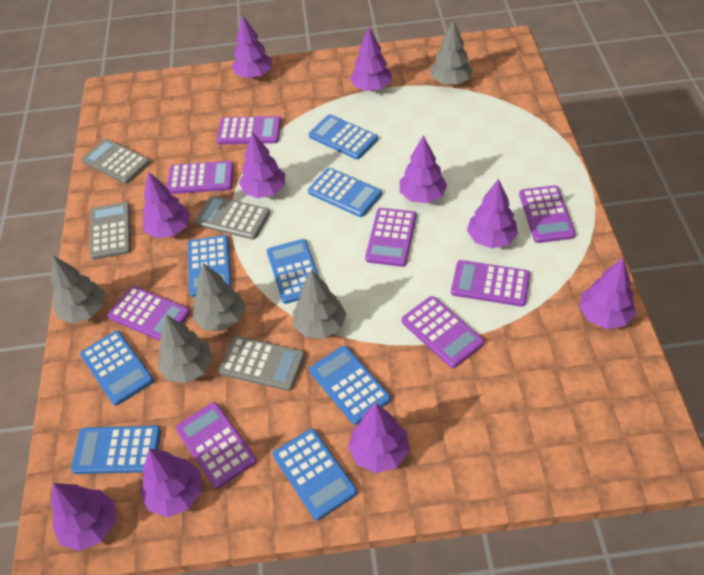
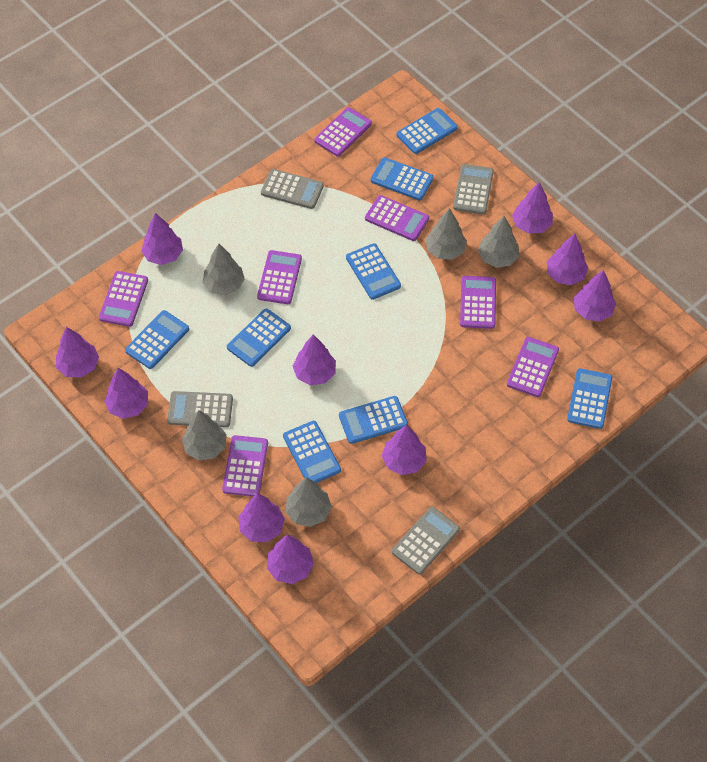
purple calculator: 8 -> 7

